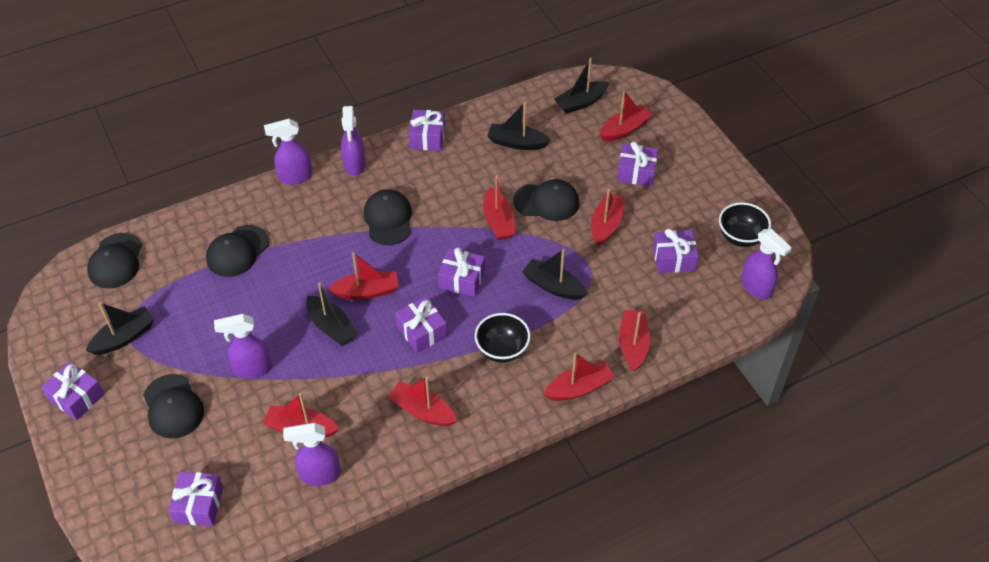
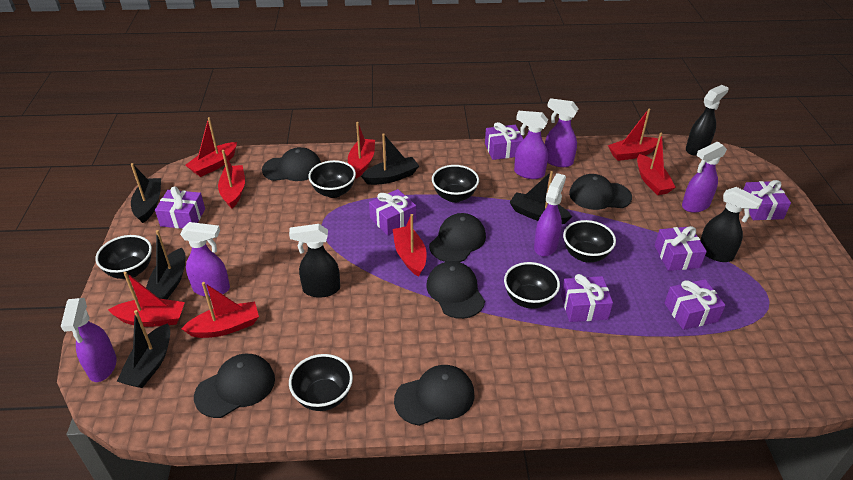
black bowl: 2 -> 6
black cap: 5 -> 6
black spray bottle: 0 -> 3
purple spray bottle: 5 -> 6

